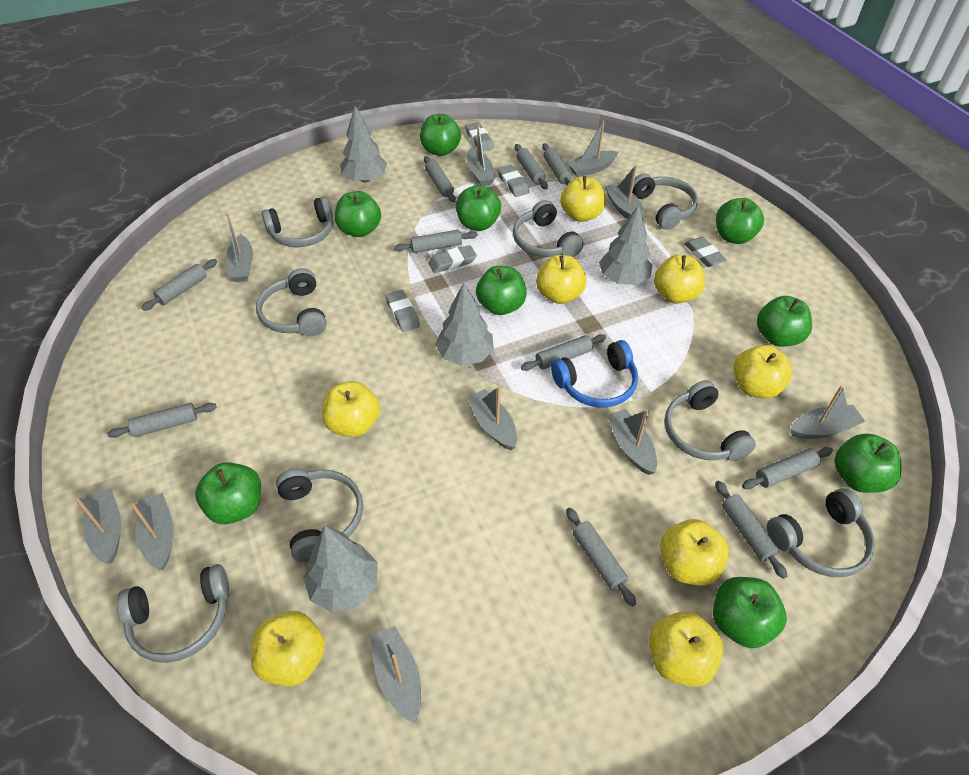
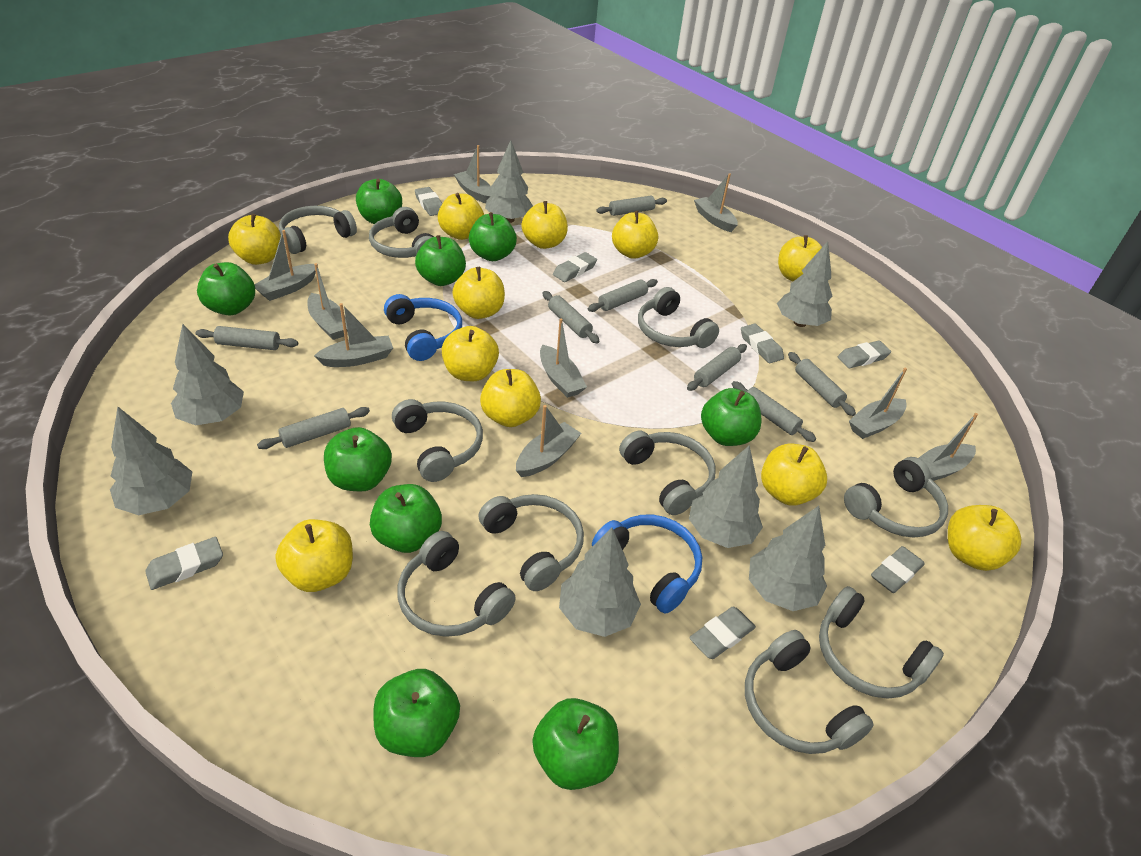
blue headphones: 1 -> 2
grey boat: 10 -> 9
grey eraser: 5 -> 7
grey headphones: 8 -> 10
grey rolling pin: 10 -> 8
grey tree: 4 -> 7
yellow apple: 8 -> 11

